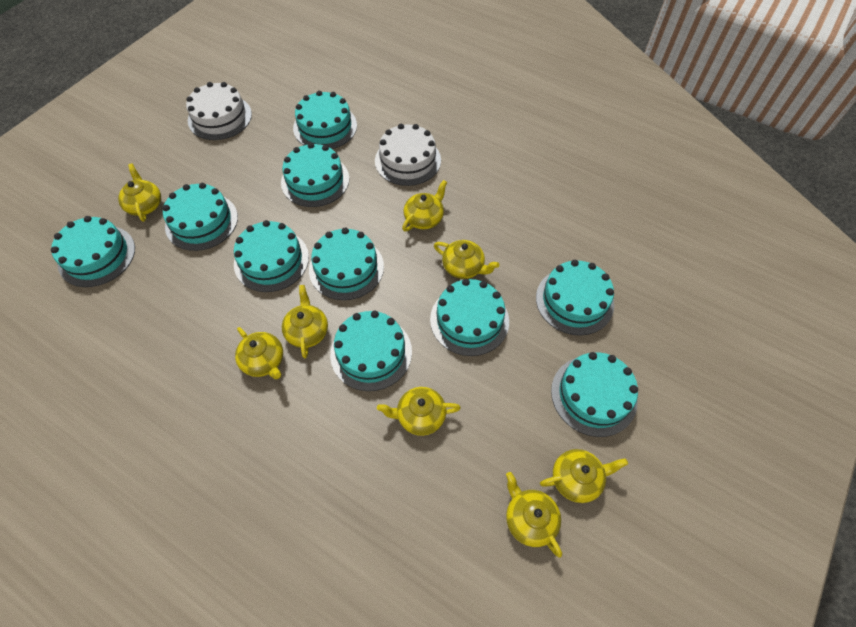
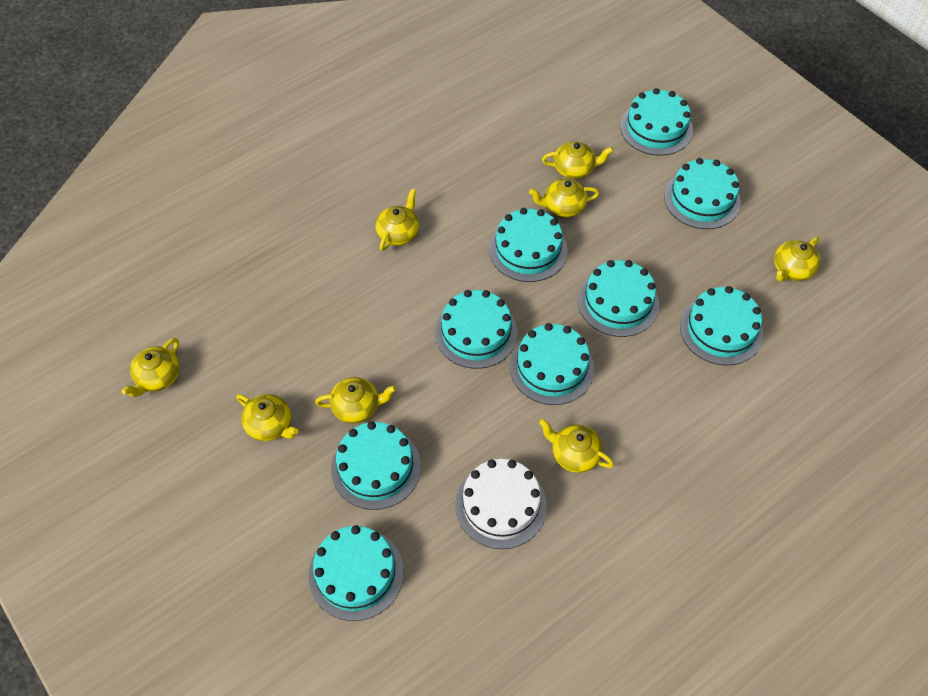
turquoise cake: 10 -> 9
white cake: 2 -> 1

